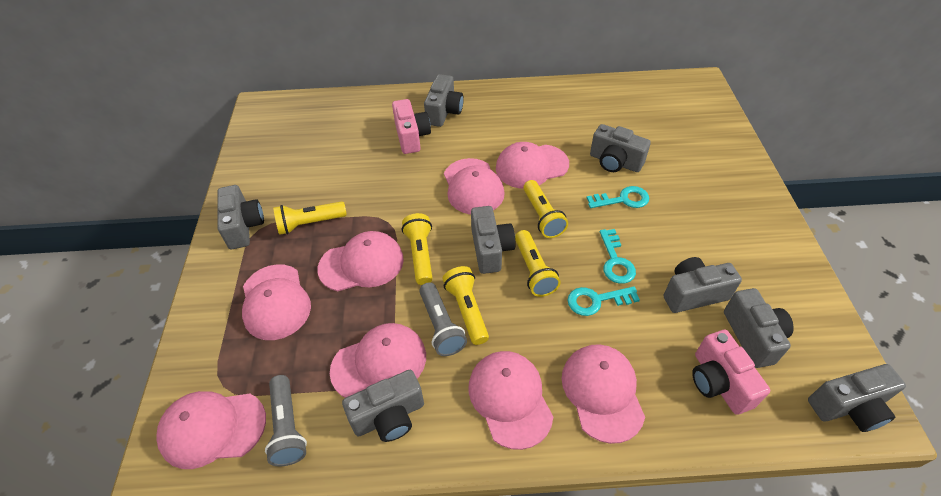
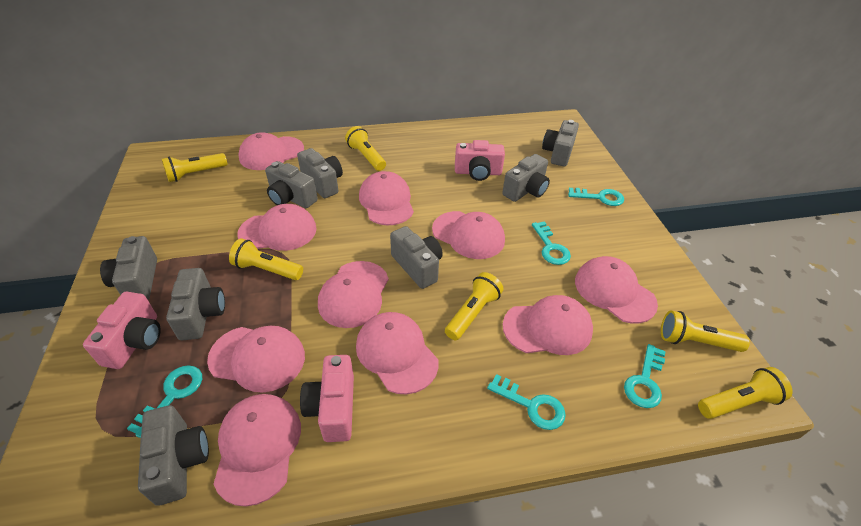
grey flashlight: 2 -> 0
pink camera: 2 -> 3
pink cap: 8 -> 10
turquoise key: 3 -> 5
yellow flashlight: 5 -> 6

